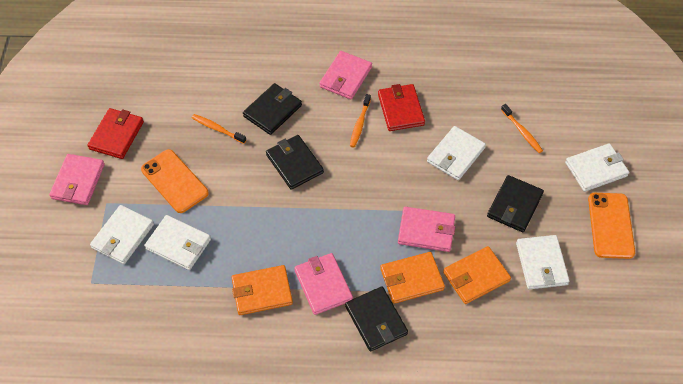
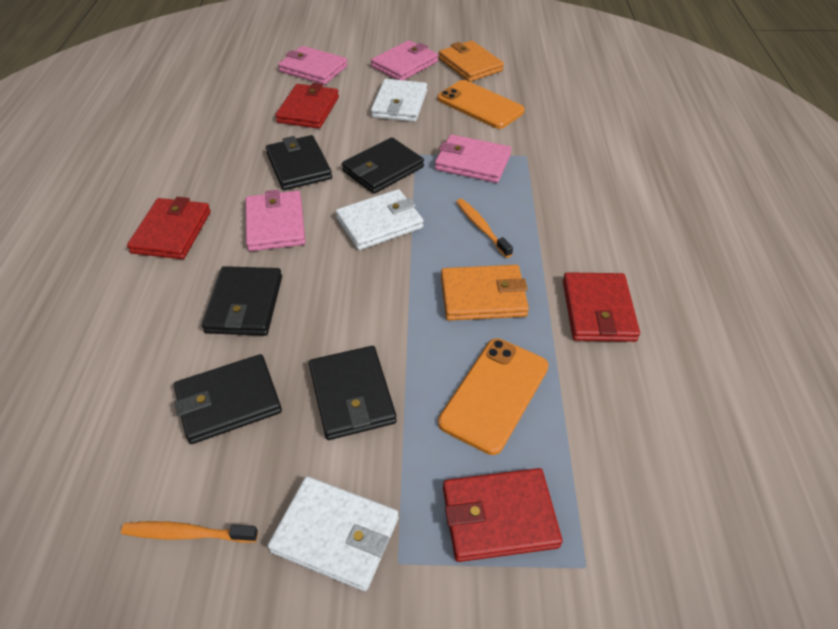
black wallet: 4 -> 5
orange toothbrush: 3 -> 2
orange wallet: 3 -> 2
red wallet: 2 -> 4
white wallet: 5 -> 3

